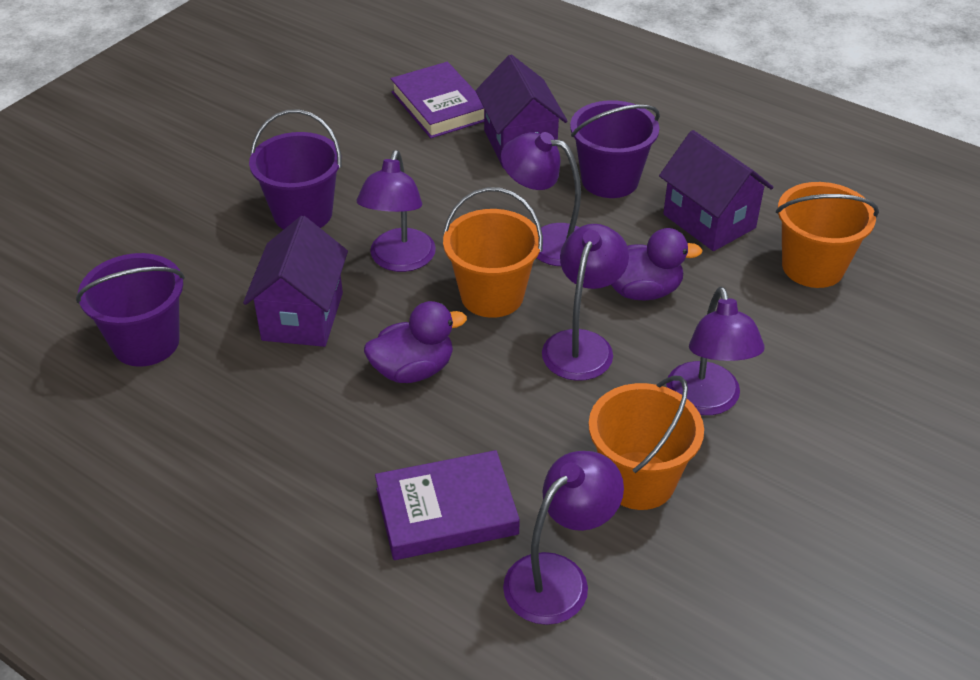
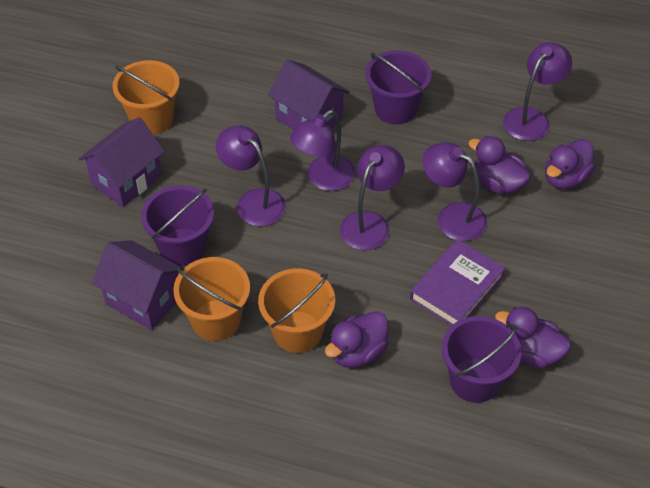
purple book: 2 -> 1
purple duck: 2 -> 4

